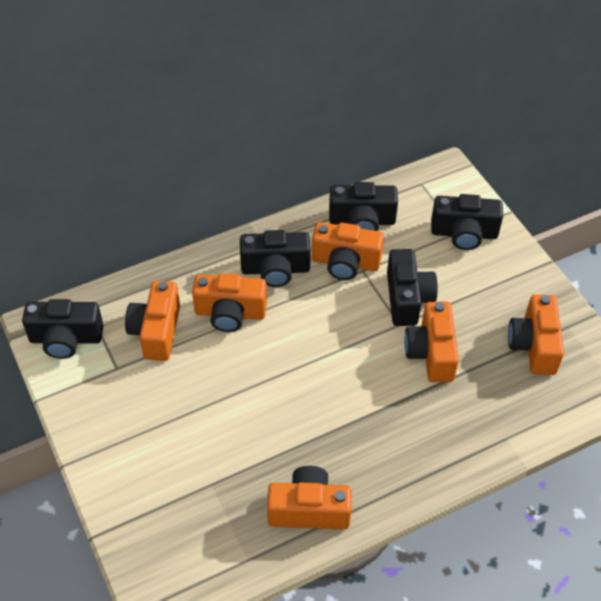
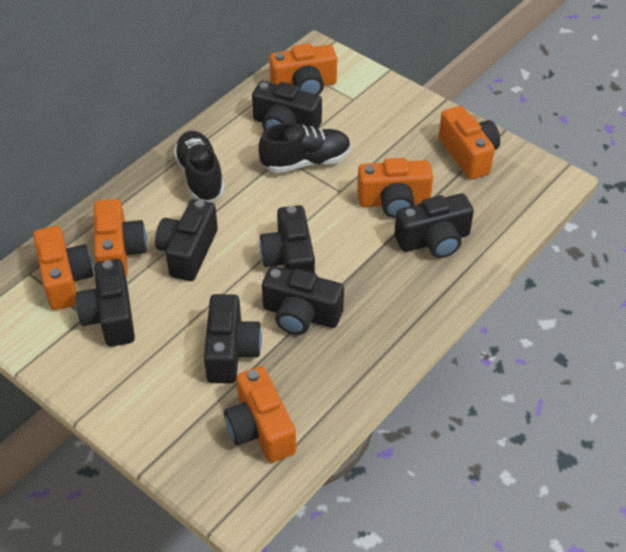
black camera: 5 -> 7
black shoe: 0 -> 2

